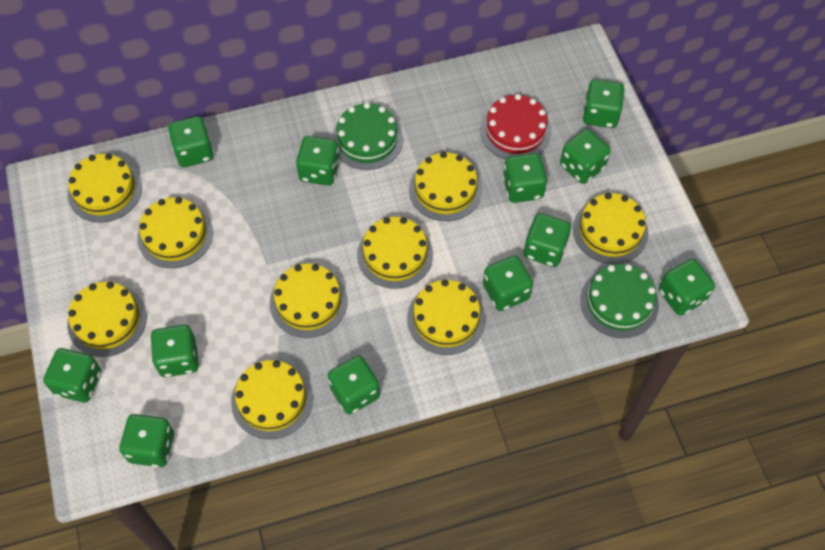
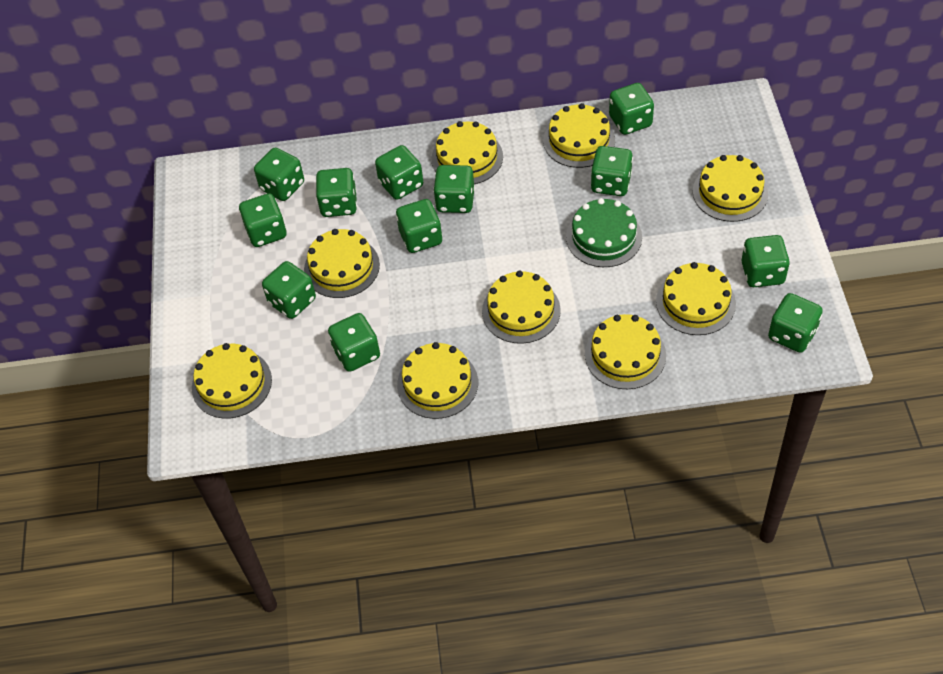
green cake: 2 -> 1
red cake: 1 -> 0

